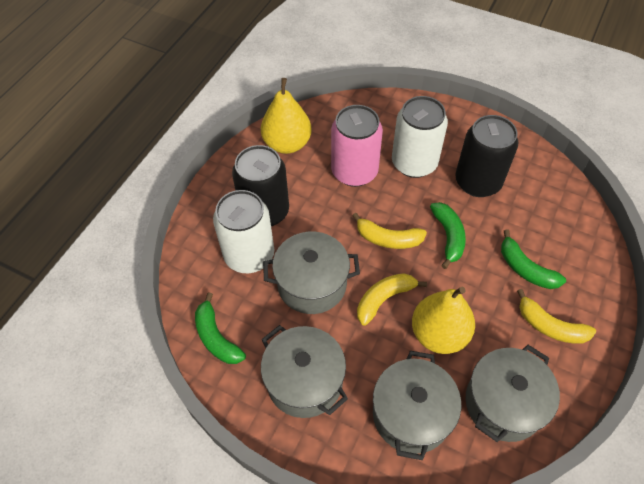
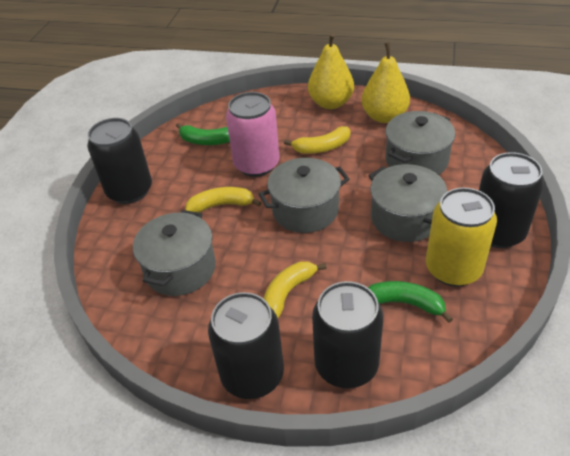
black can: 2 -> 4
green banana: 3 -> 2
white can: 2 -> 0
yellow can: 0 -> 1

